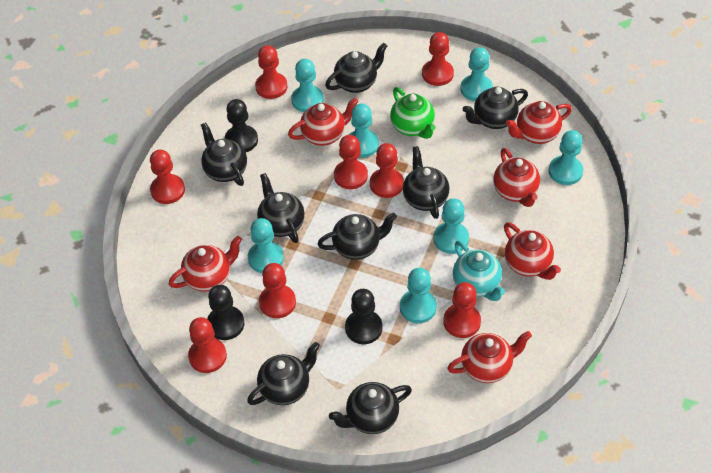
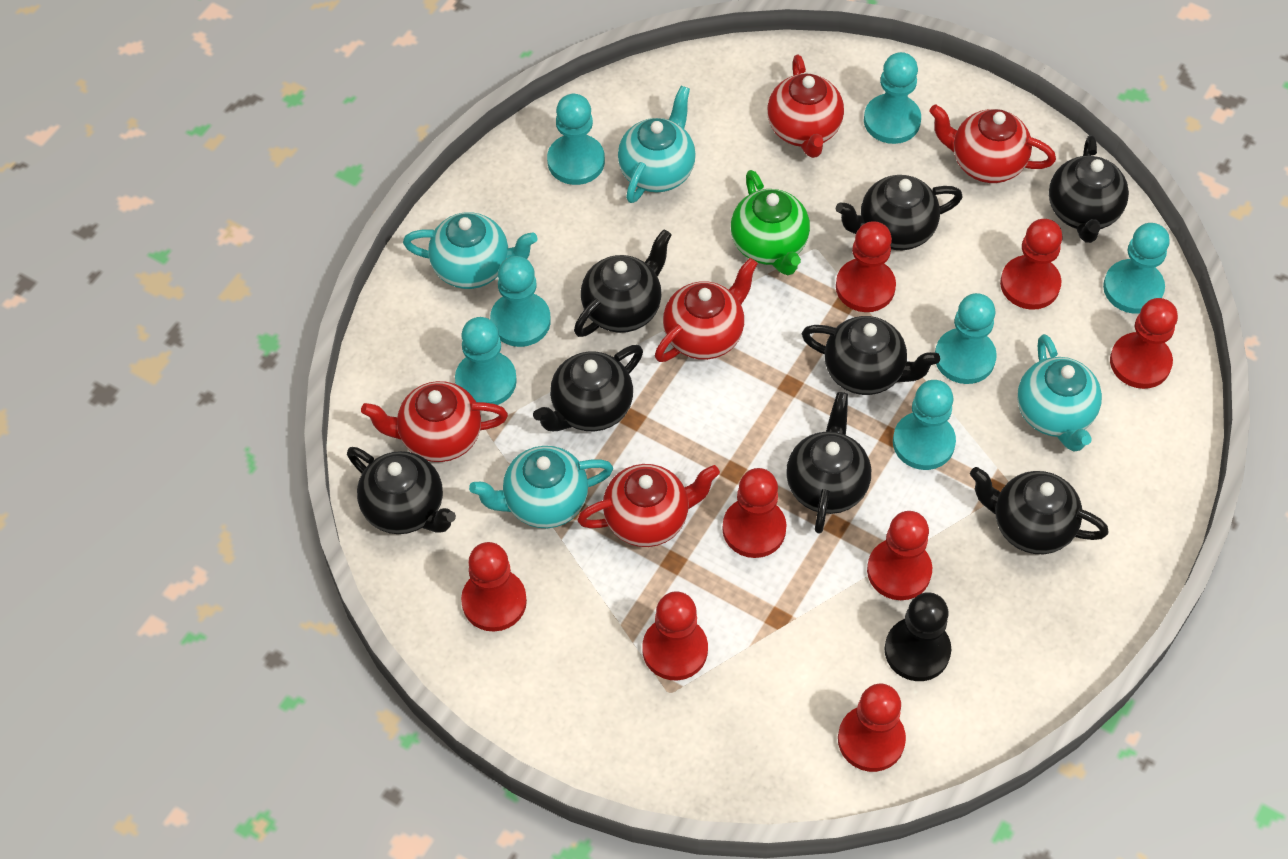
black pawn: 3 -> 1
red teapot: 6 -> 5
turquoise teapot: 1 -> 4

